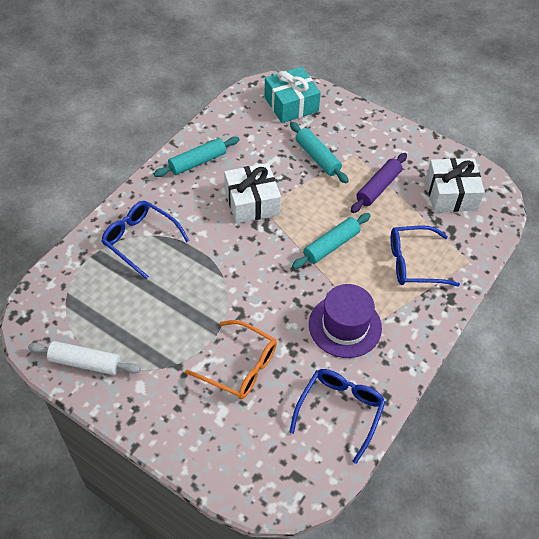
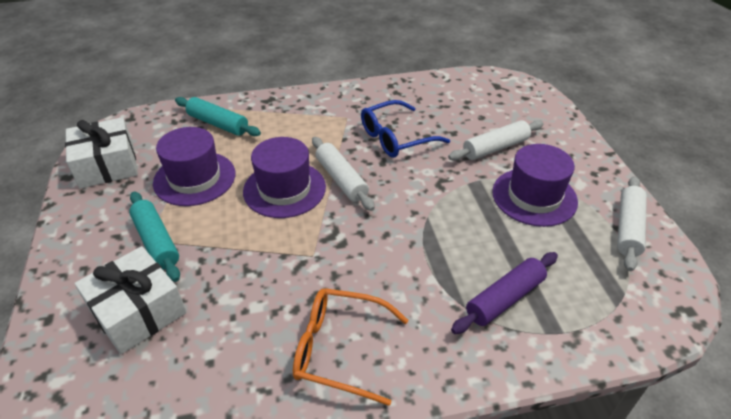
blue glasses: 3 -> 1
purple hat: 1 -> 3
turquoise gift: 1 -> 0
turquoise rolling pin: 3 -> 2
white rolling pin: 1 -> 3

